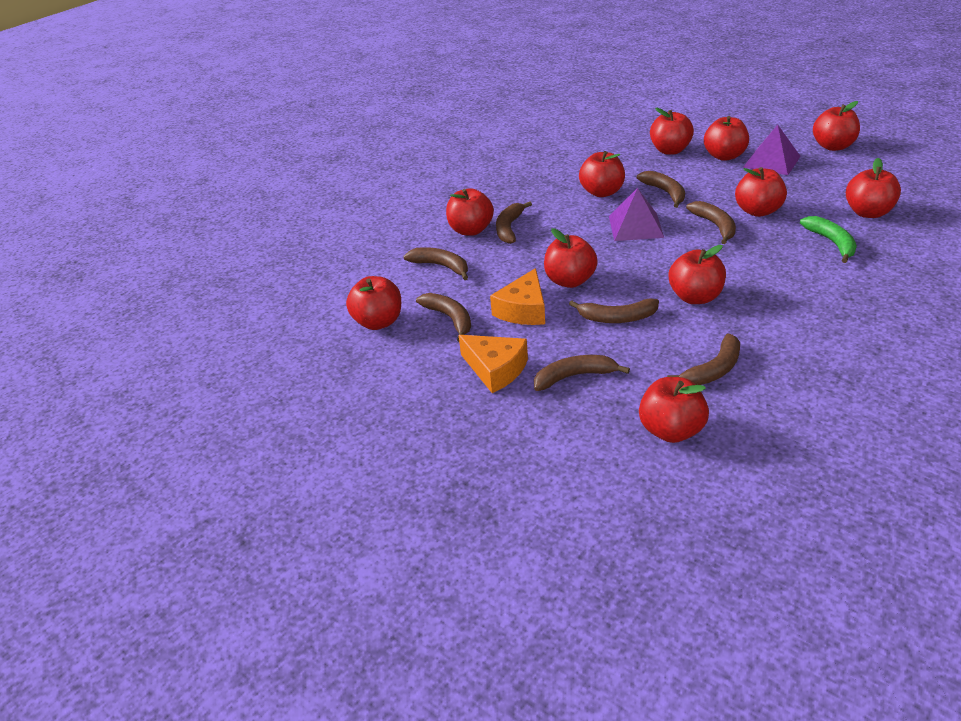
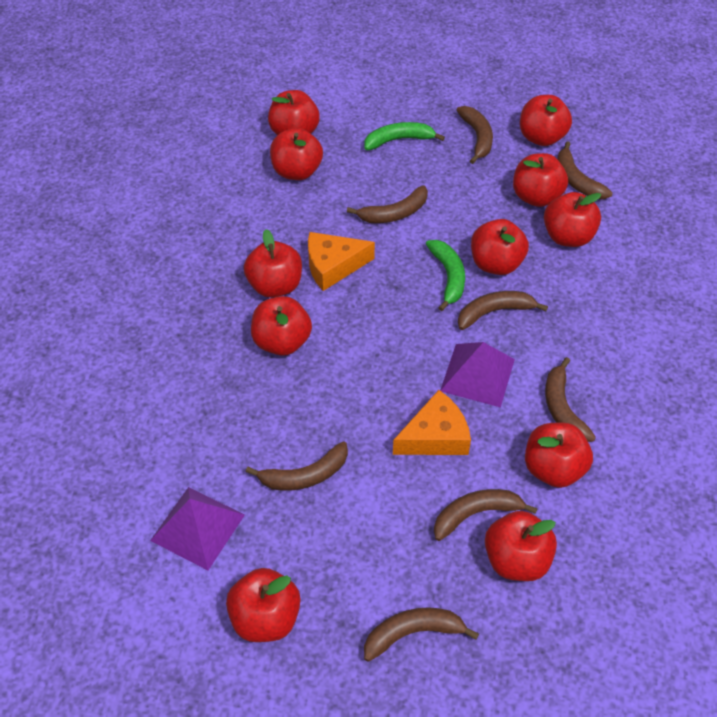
green banana: 1 -> 2

